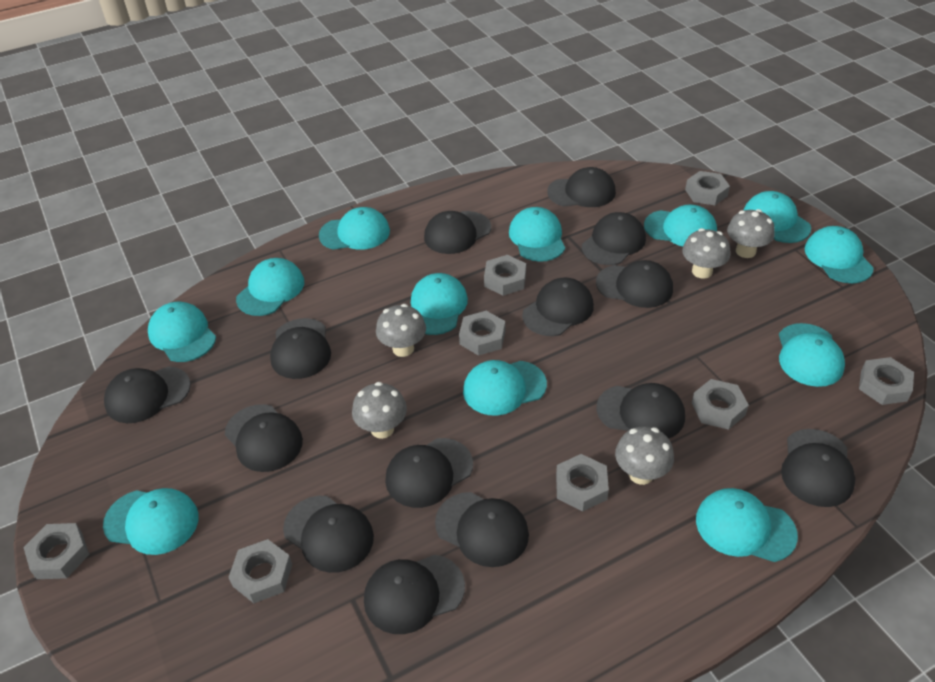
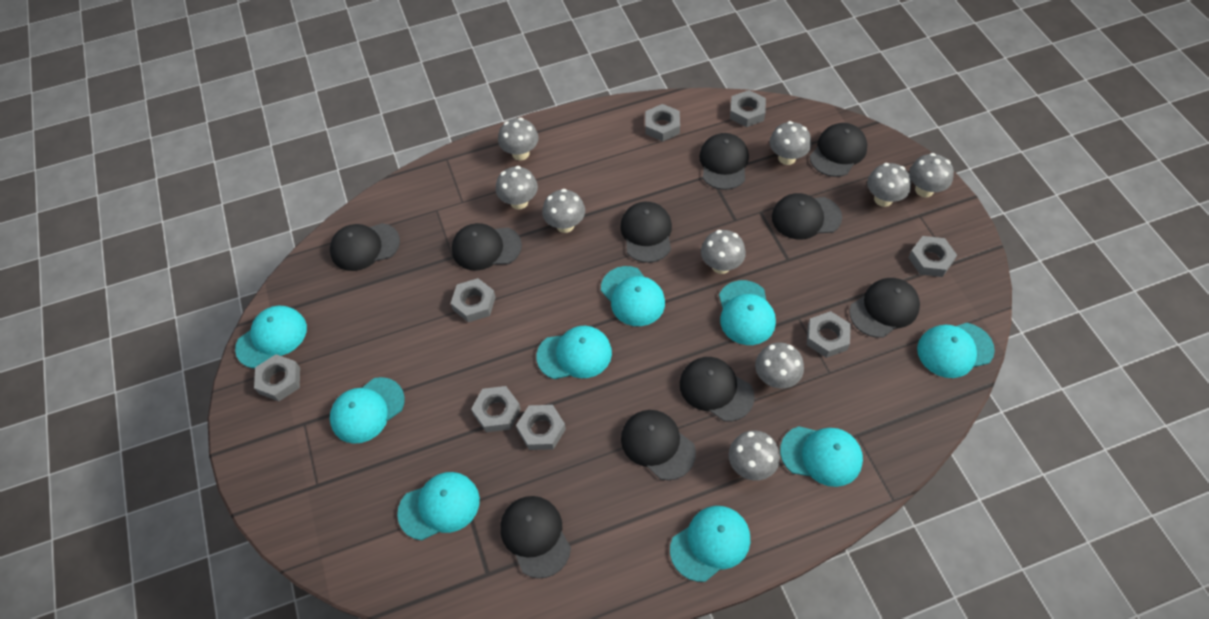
black cap: 14 -> 10
grey mushroom: 5 -> 9
turquoise cap: 12 -> 9

